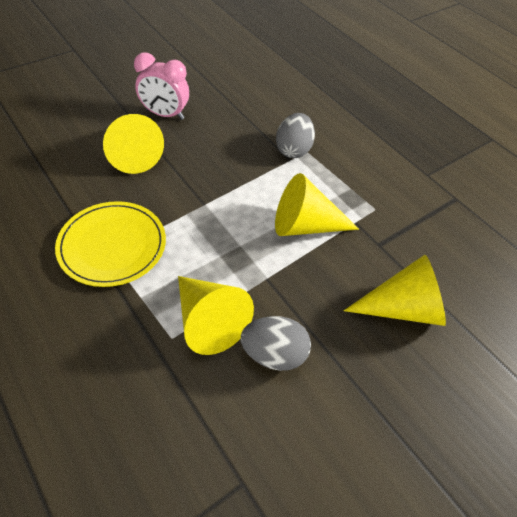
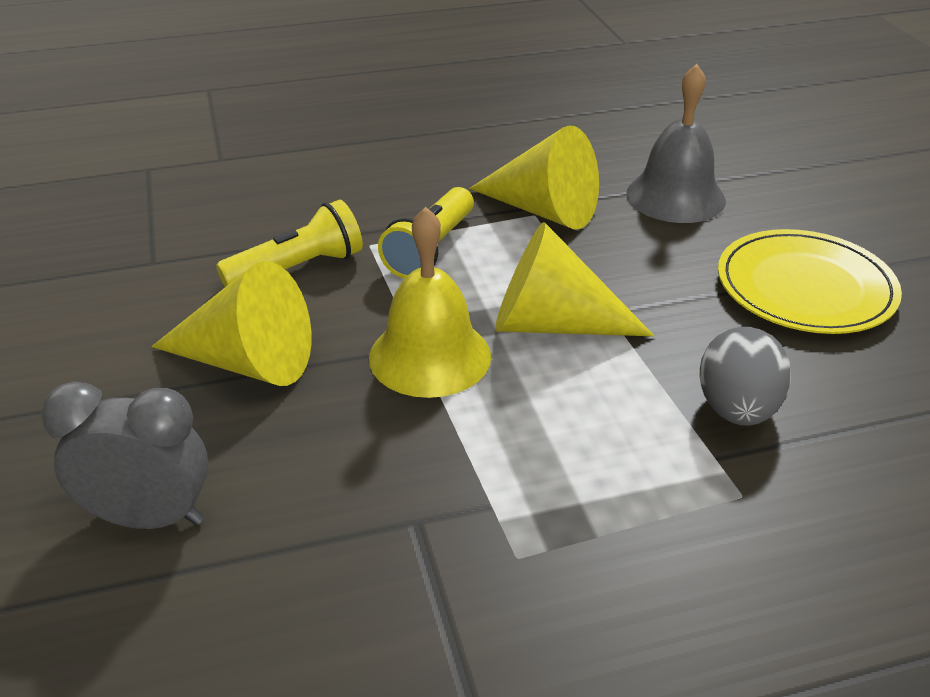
grey bell: 0 -> 1
grey clock: 0 -> 1
grey egg: 2 -> 1
pink clock: 1 -> 0
yellow bell: 0 -> 1
yellow cone: 4 -> 3
yellow flashlight: 0 -> 2

